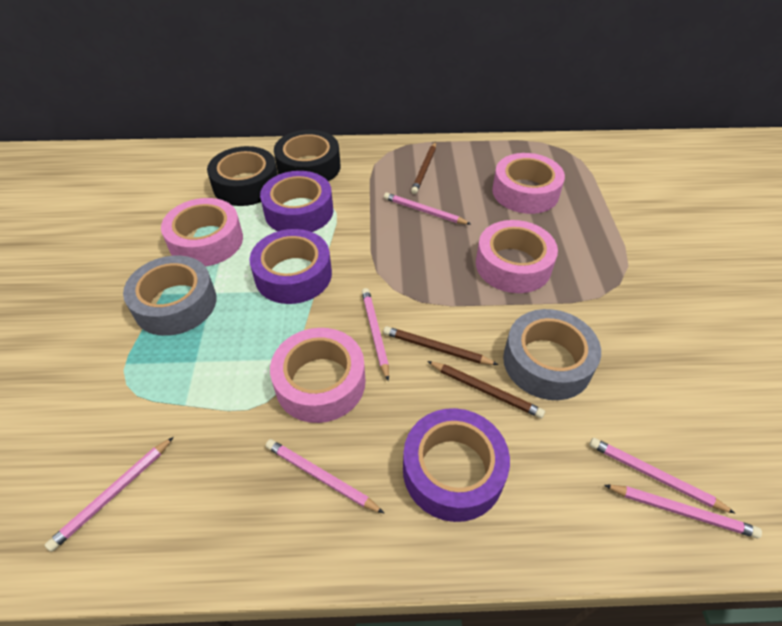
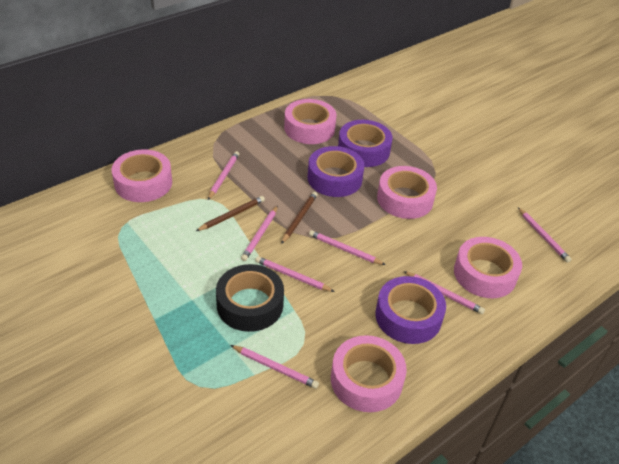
black tape: 2 -> 1
brown pencil: 3 -> 2
grey tape: 2 -> 0
pink pencil: 6 -> 7
pink tape: 4 -> 5

